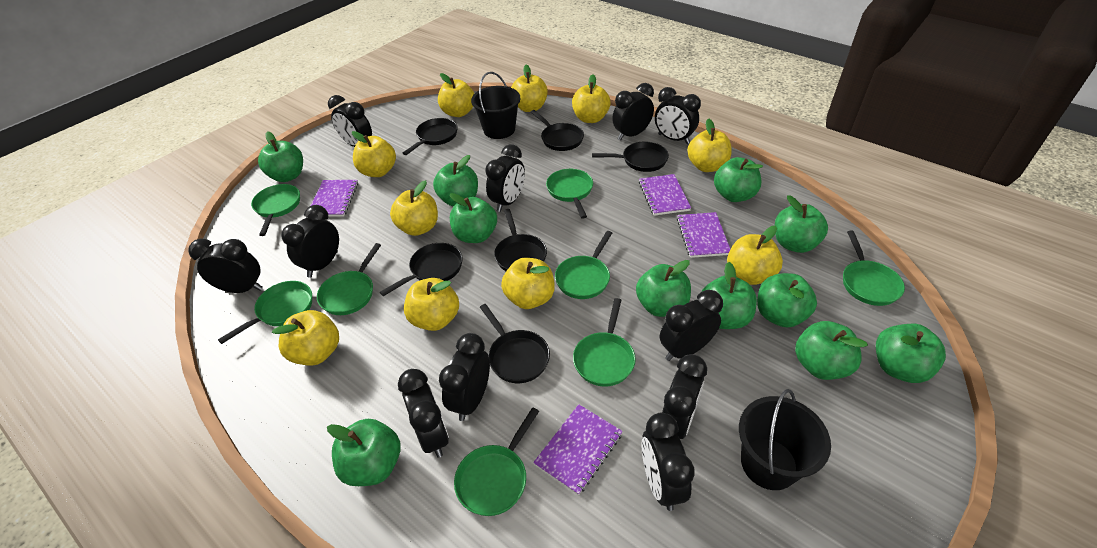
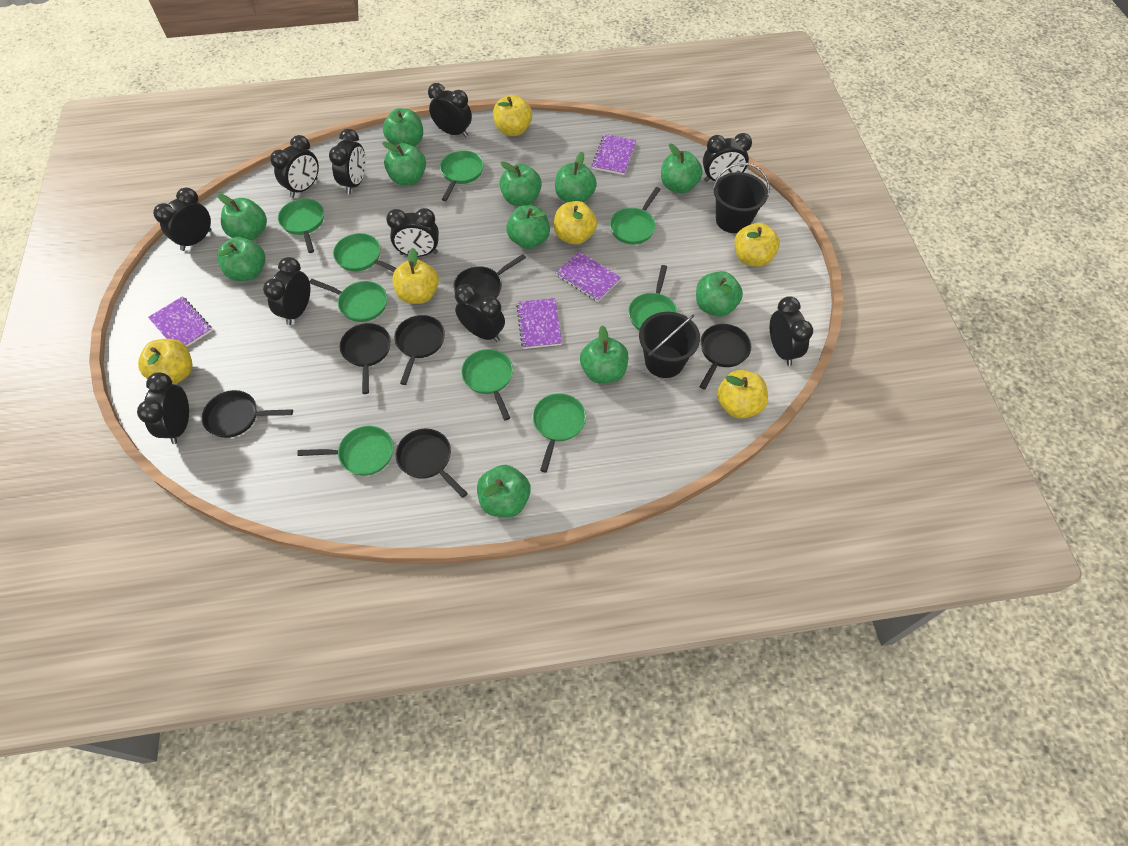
black clock: 11 -> 10
green pan: 8 -> 9
yellow apple: 10 -> 6

